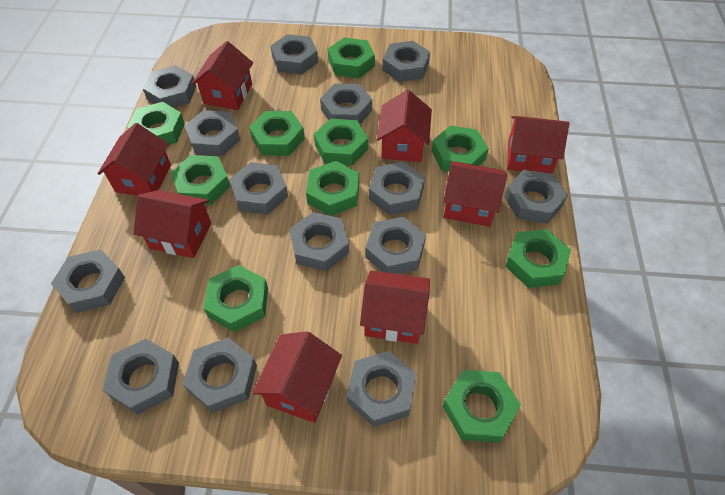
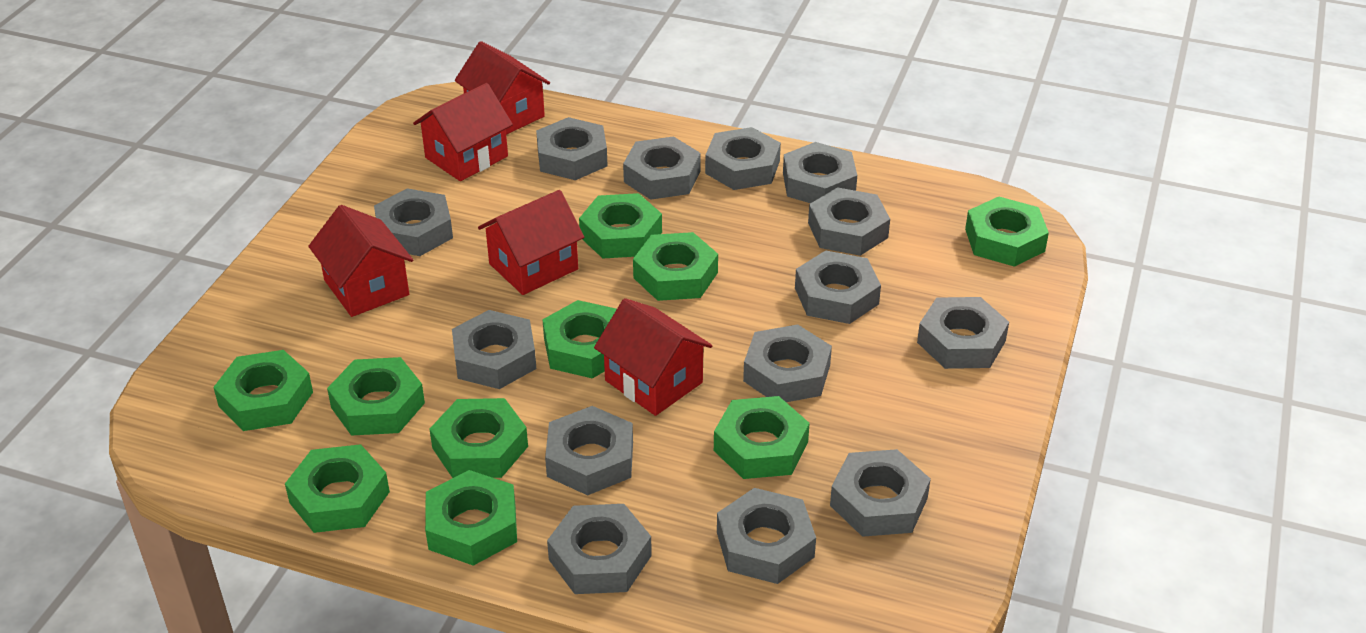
red house: 8 -> 5

